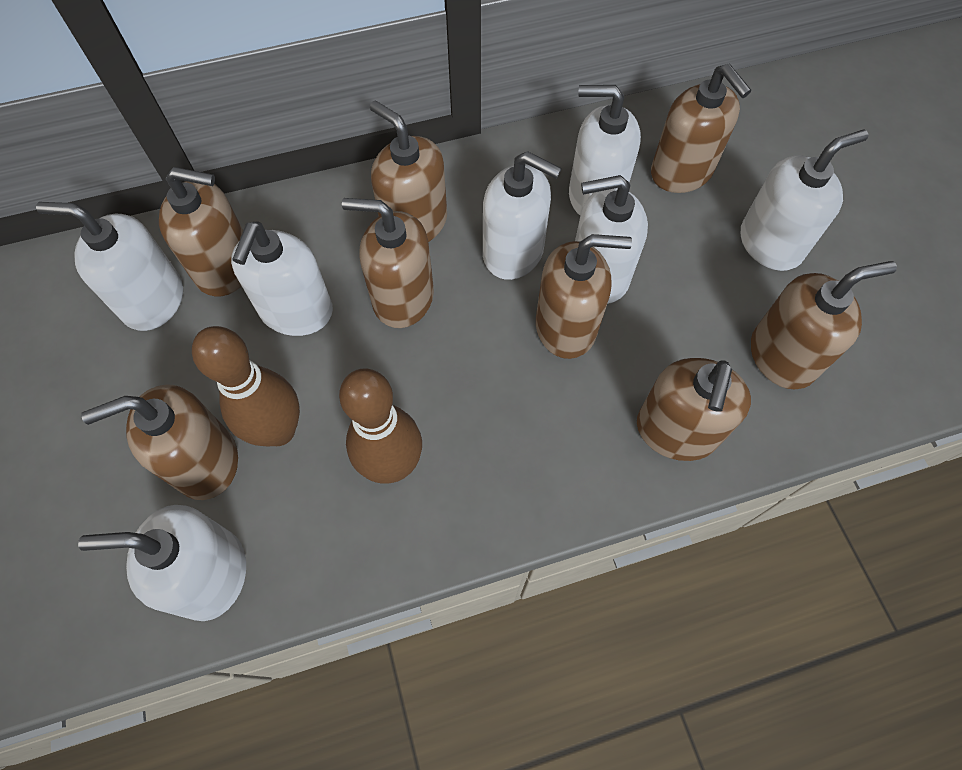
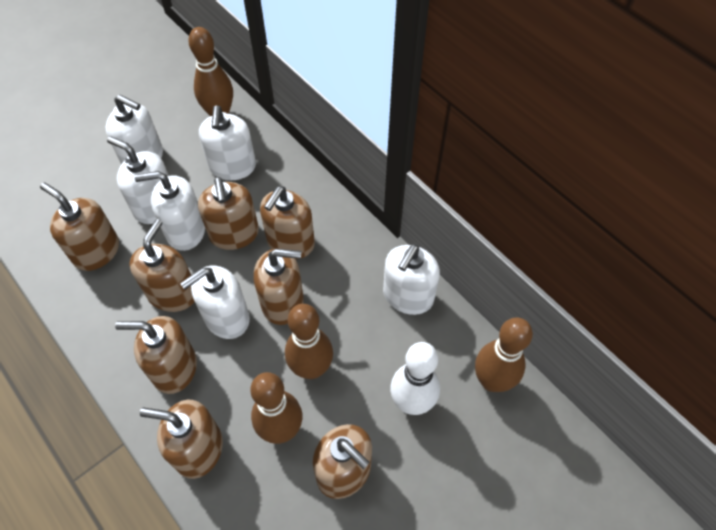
brown bowling pin: 2 -> 4
white bowling pin: 0 -> 1
white soap dispenser: 7 -> 6

